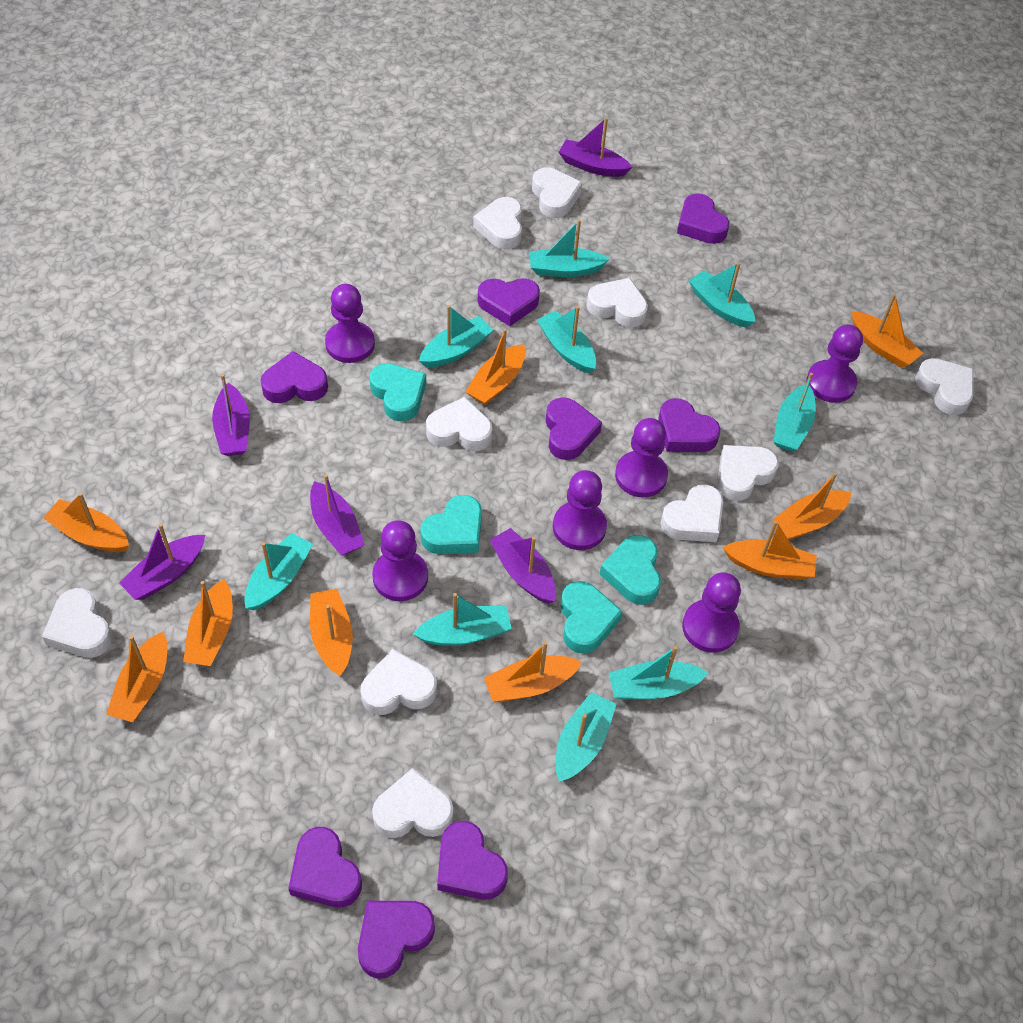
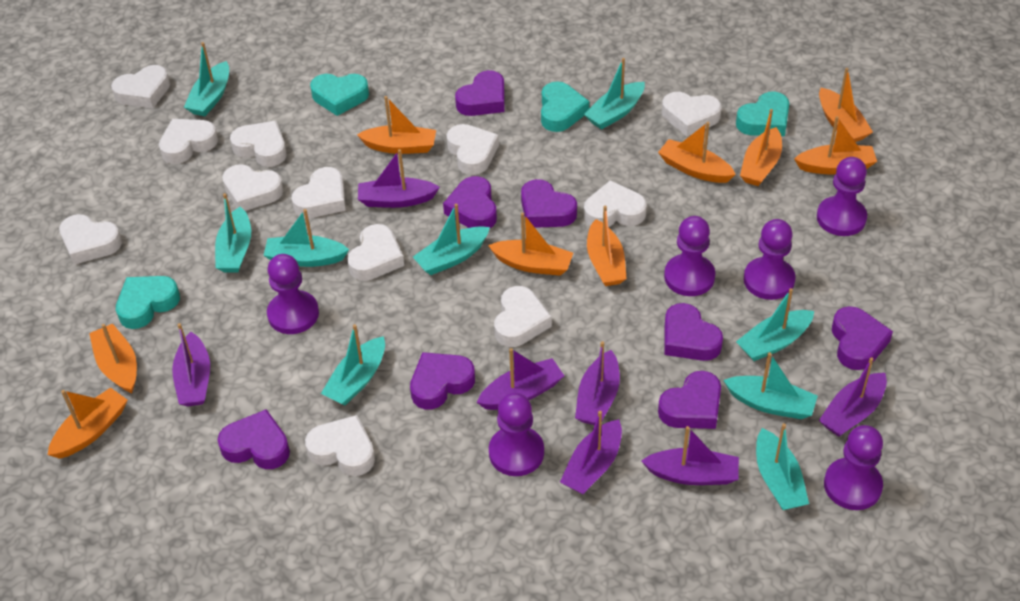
purple boat: 5 -> 7
white heart: 10 -> 12

